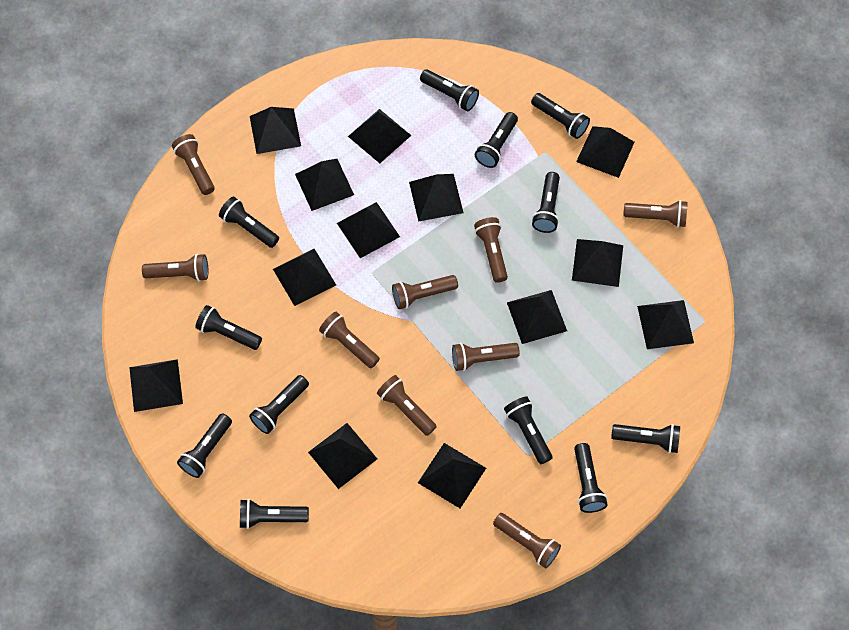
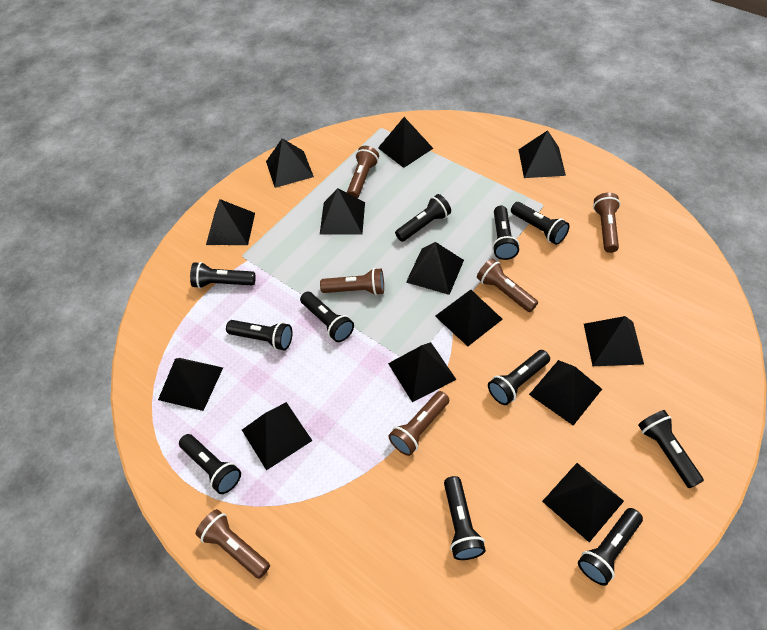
black flashlight: 12 -> 11
brown flashlight: 9 -> 6

